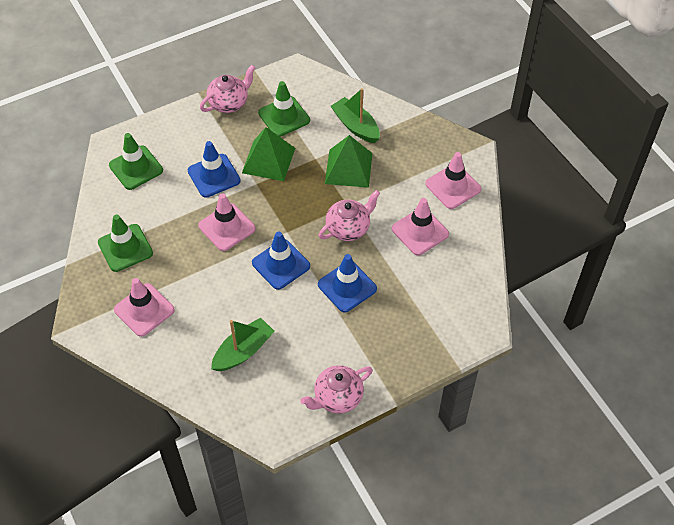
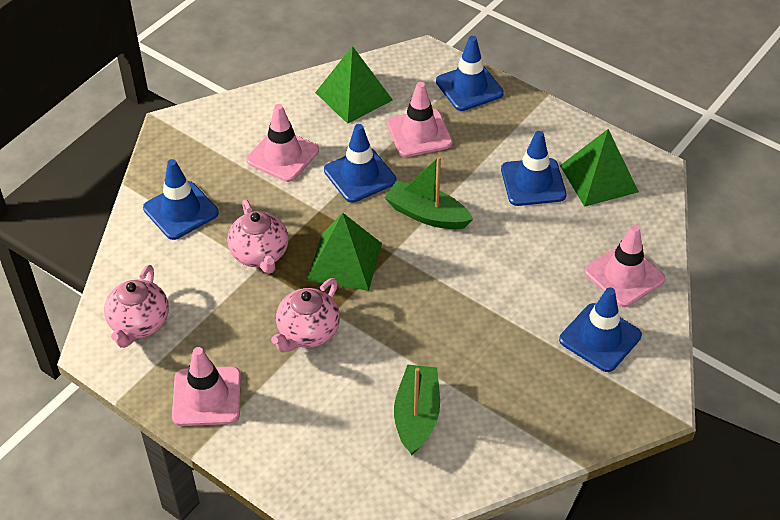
blue traffic cone: 3 -> 5
green pyramid: 2 -> 3
green traffic cone: 3 -> 0

